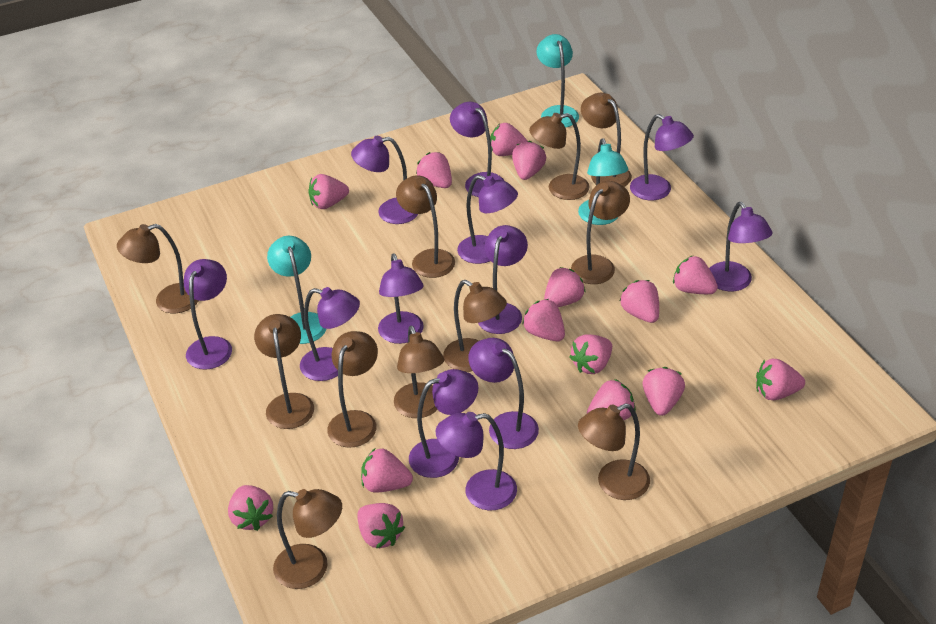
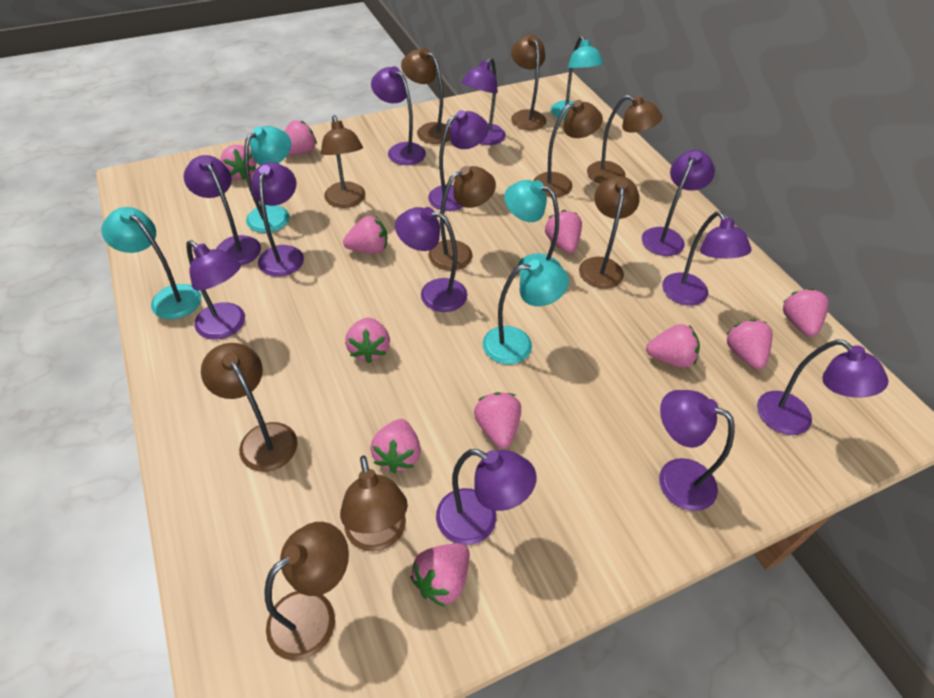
brown lamp: 11 -> 10
pink strawberry: 15 -> 11
turquoise lamp: 3 -> 5

